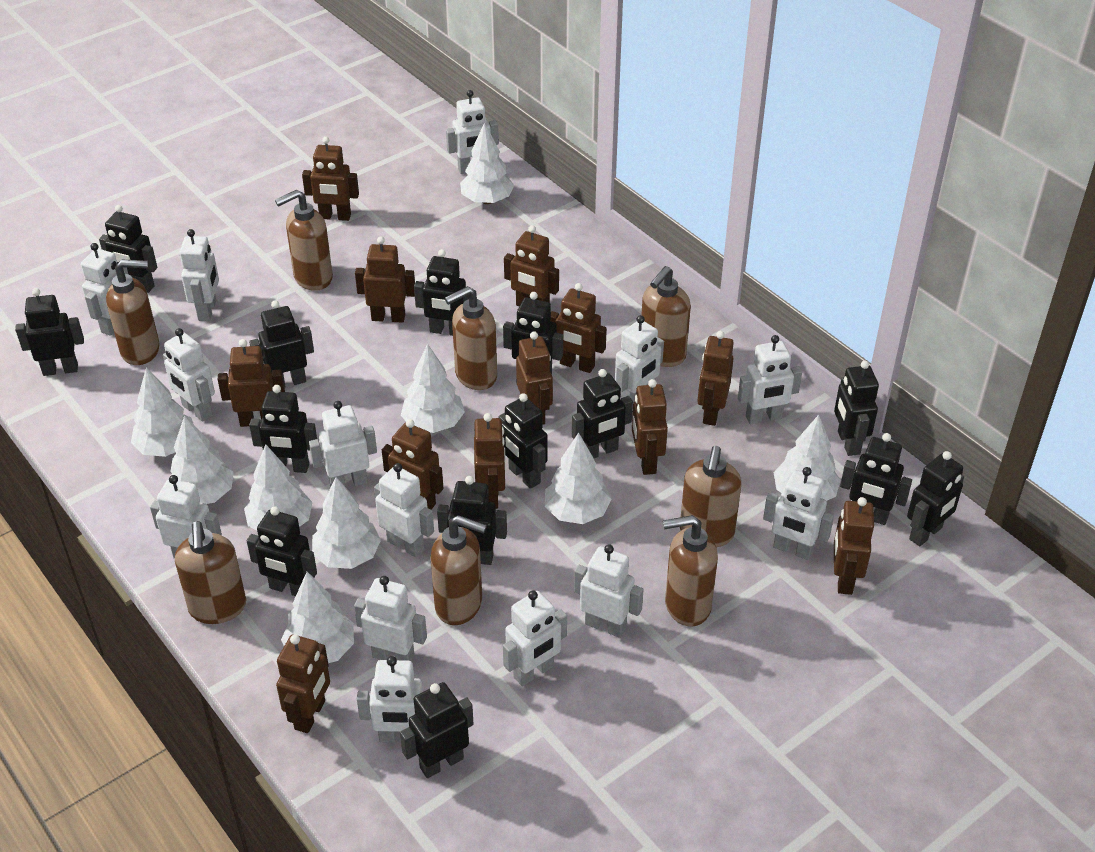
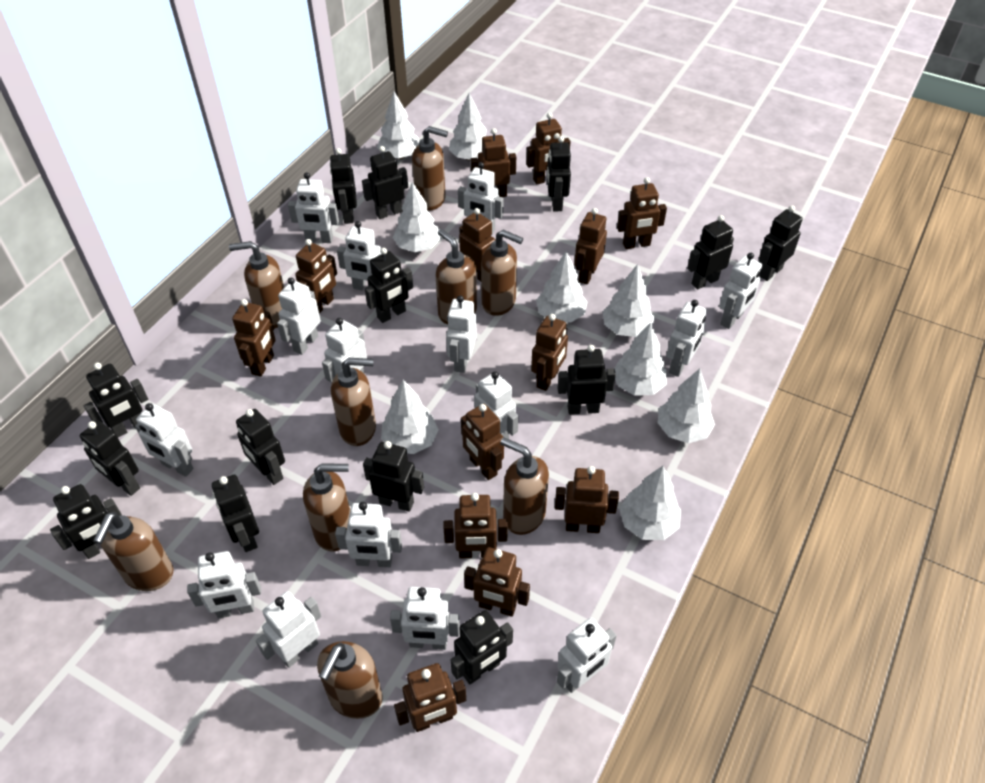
brown robot: 12 -> 13
brown soap dispenser: 8 -> 9
white robot: 14 -> 15

